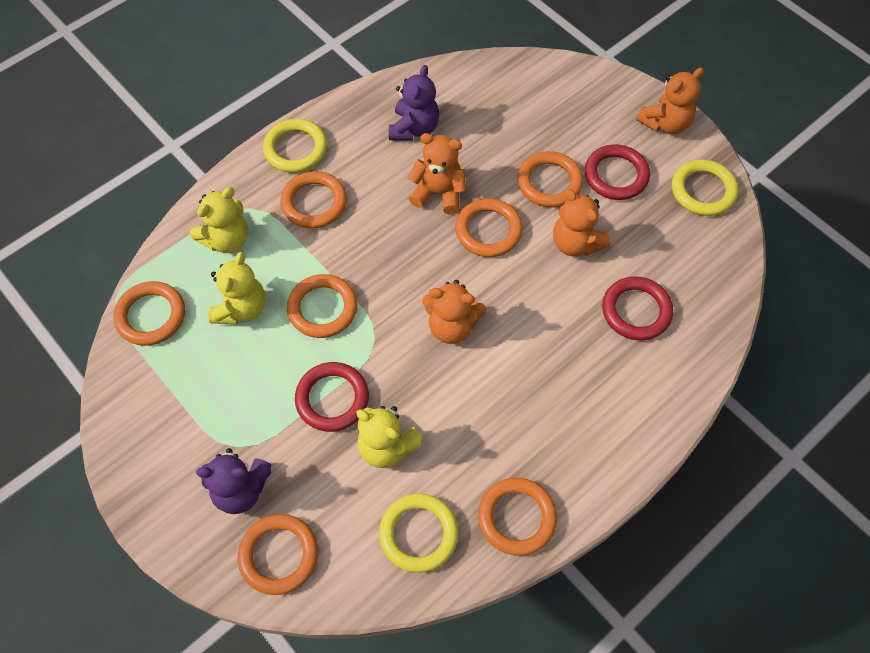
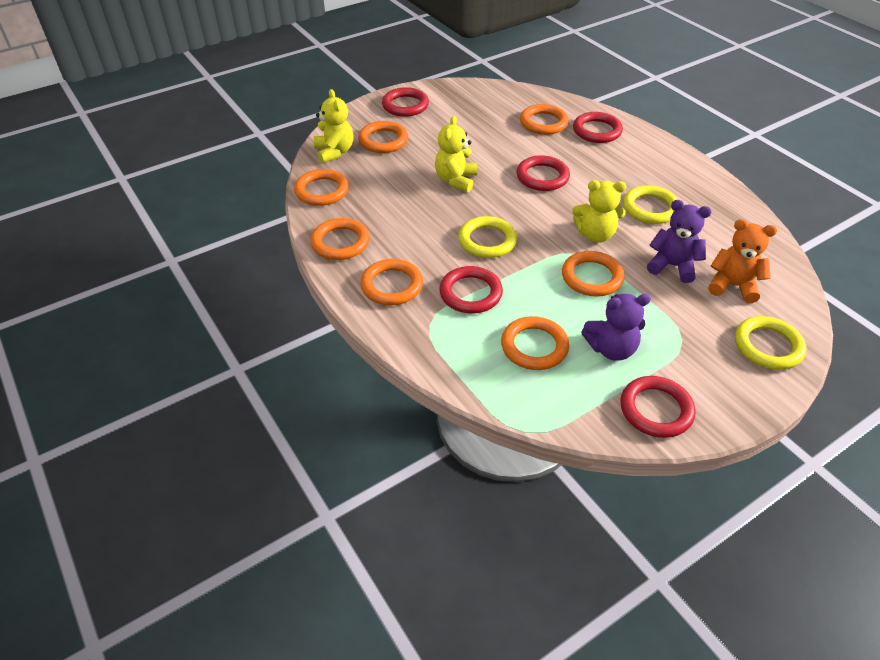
orange teddy bear: 4 -> 1
red ring: 3 -> 5

